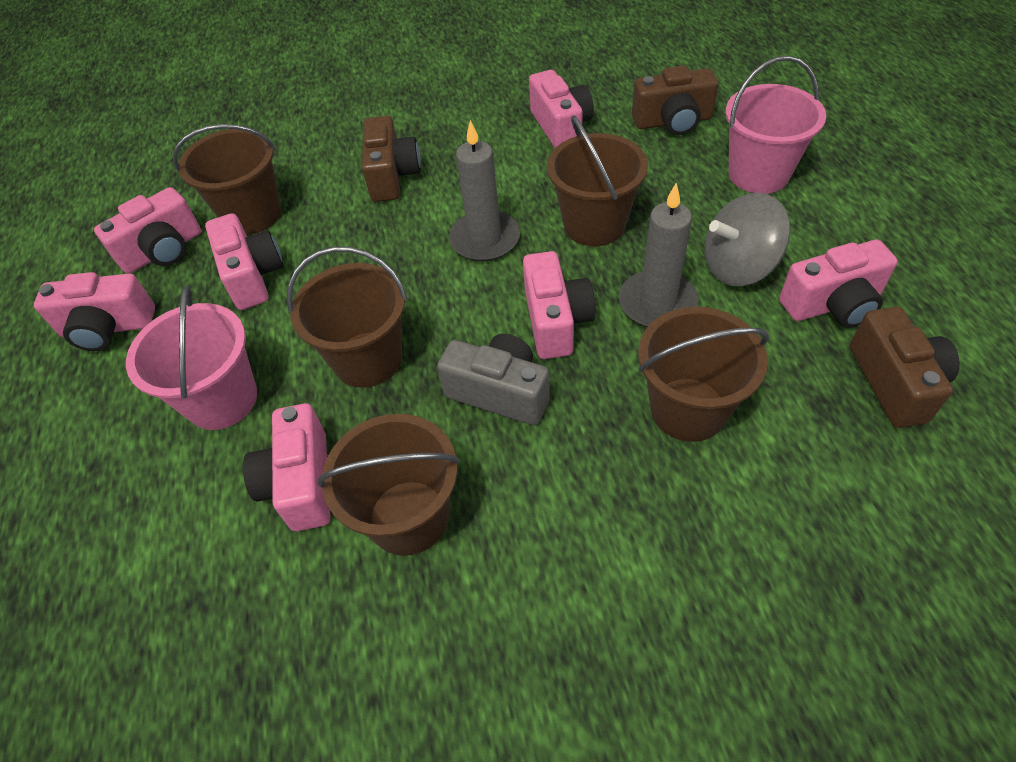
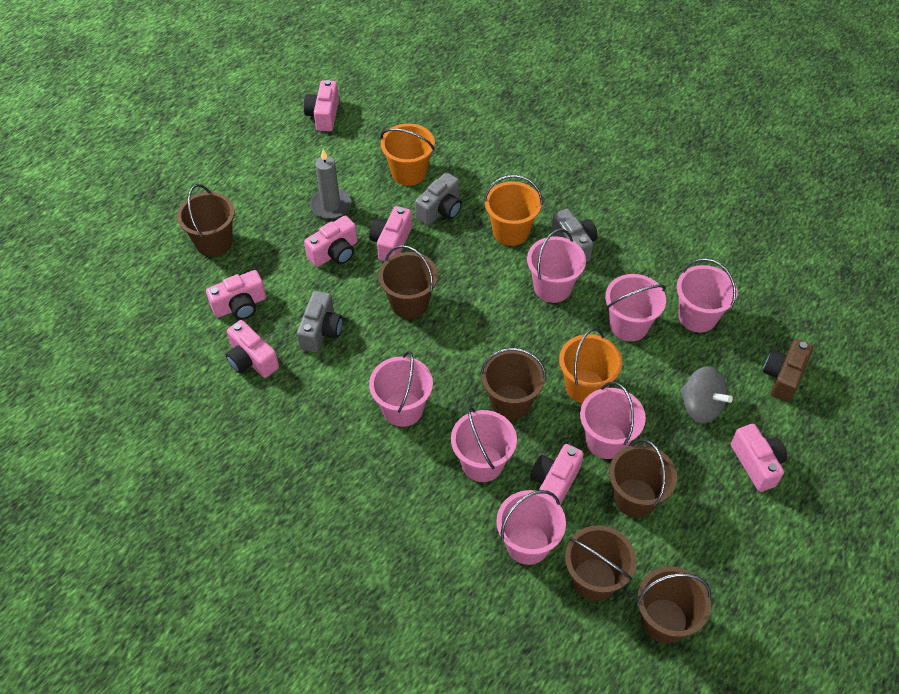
brown bucket: 5 -> 6
brown camera: 3 -> 1
grey camera: 1 -> 3
grey candle: 2 -> 1
orange bucket: 0 -> 3
pink bucket: 2 -> 7

